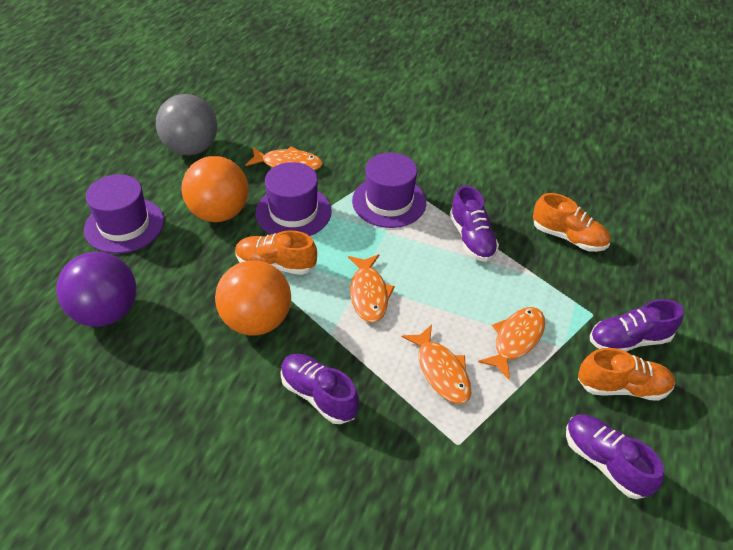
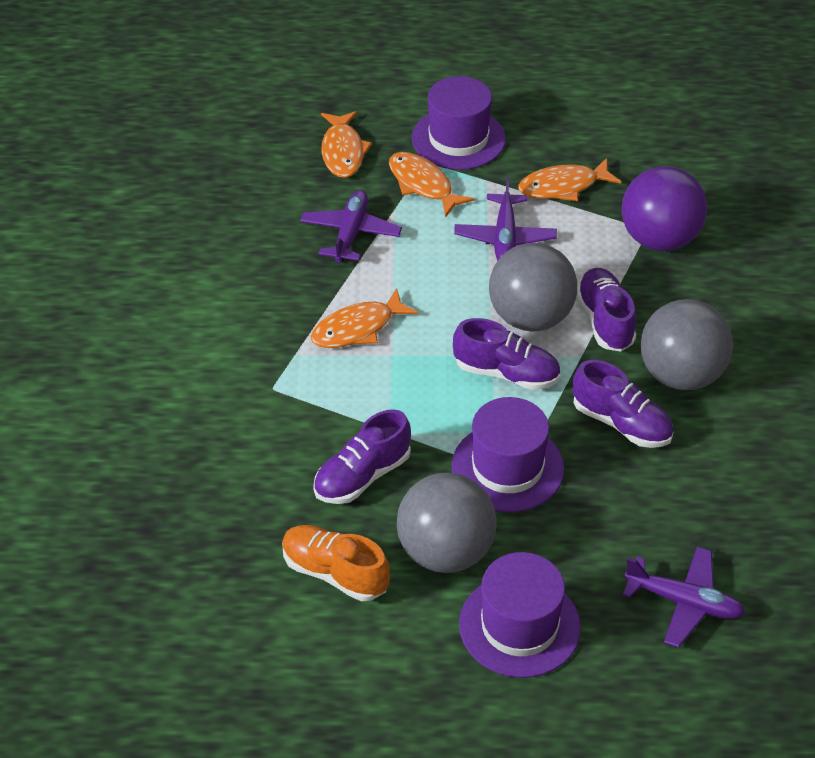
grey ball: 1 -> 3
orange ball: 2 -> 0
orange shoe: 3 -> 1
purple plane: 0 -> 3

